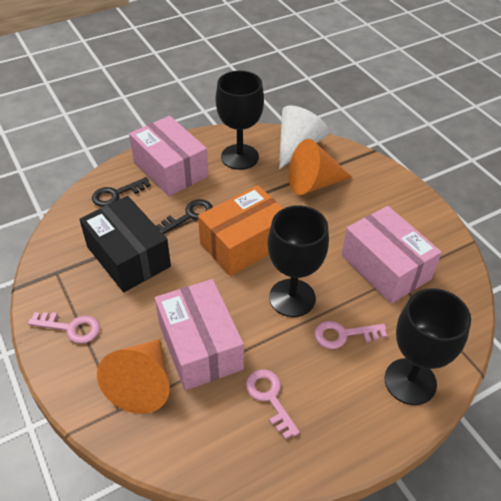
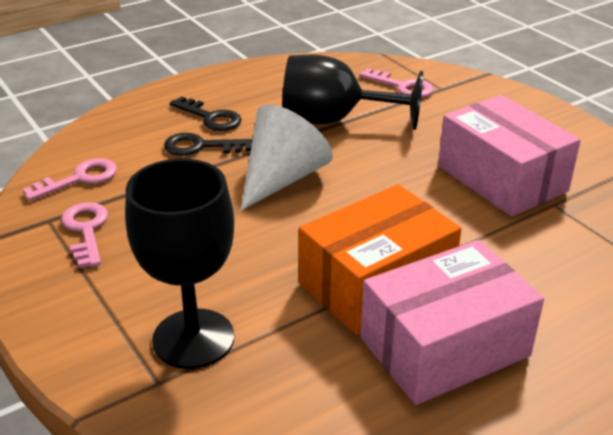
black box: 1 -> 0
black goblet: 3 -> 2
orange cone: 2 -> 0
pink box: 3 -> 2

